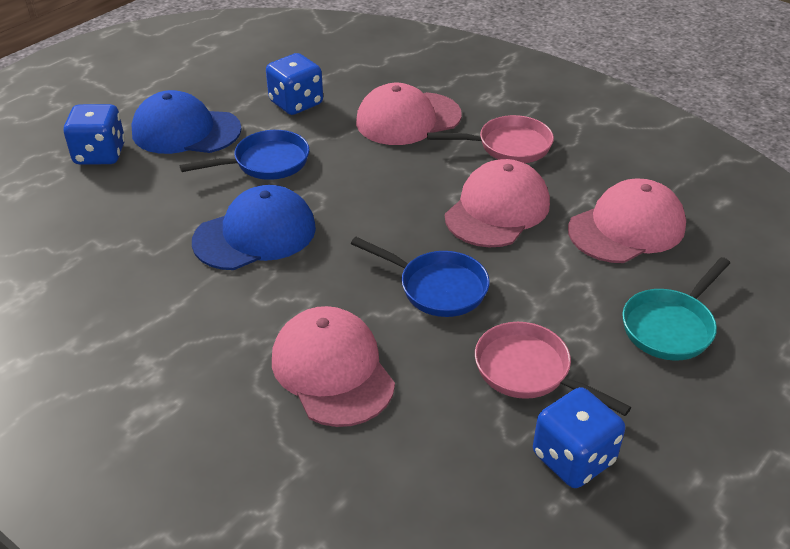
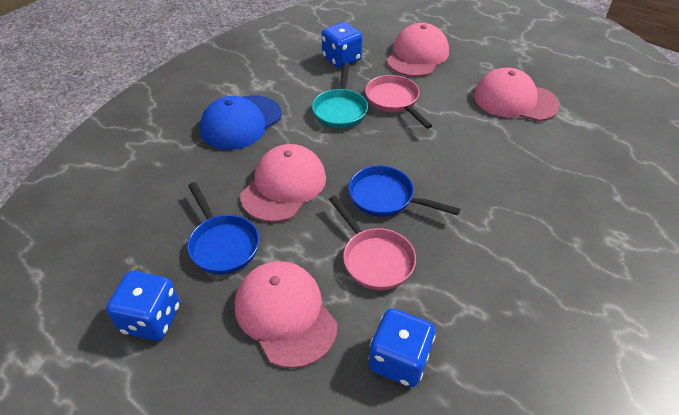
blue cap: 2 -> 1

